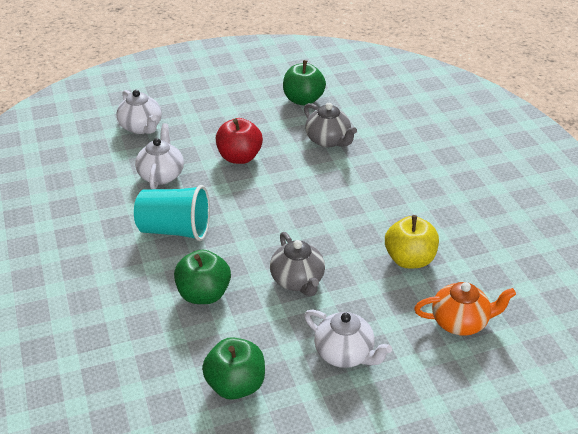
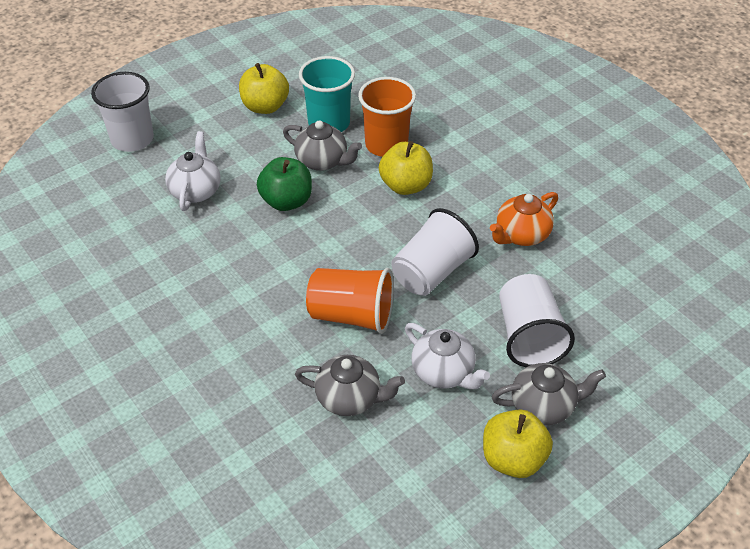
green apple: 3 -> 1
grey teapot: 2 -> 3
orange cup: 0 -> 2
red apple: 1 -> 0
white cup: 0 -> 3
white teapot: 3 -> 2
yellow apple: 1 -> 3

